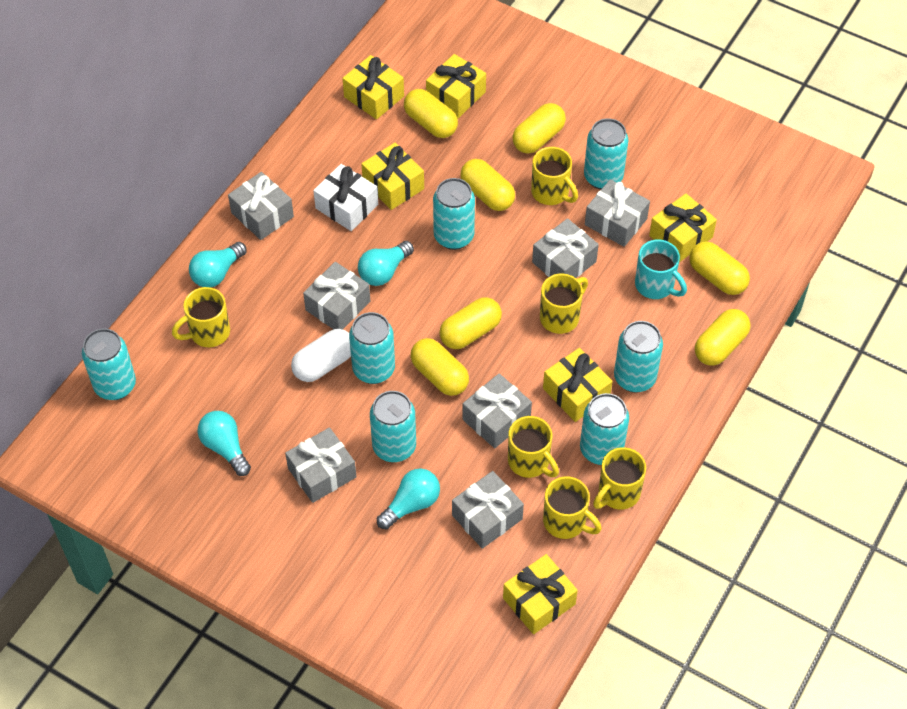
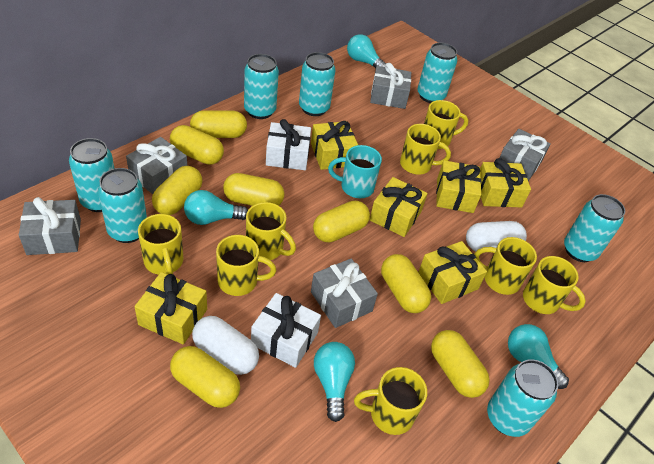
grey gift: 7 -> 5
white capsule: 1 -> 2
white gift: 1 -> 2
yellow capsule: 7 -> 8
yellow mug: 6 -> 8

